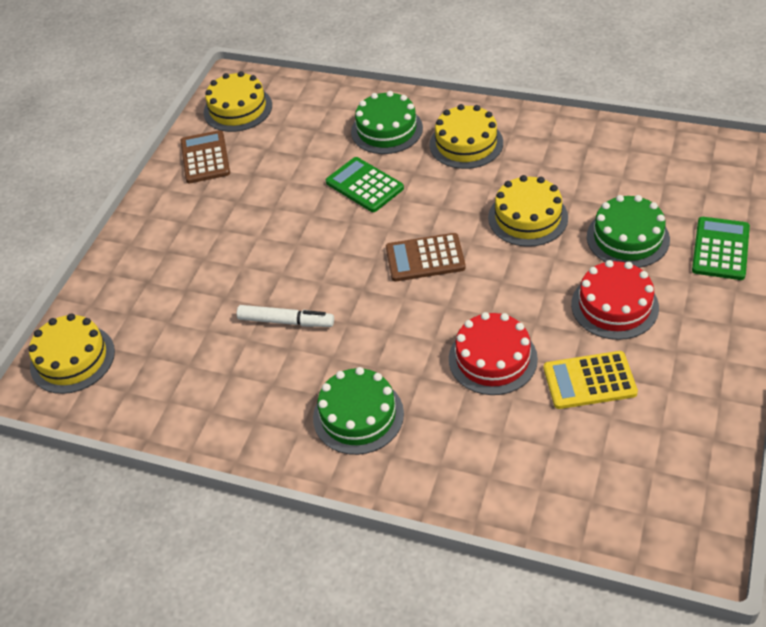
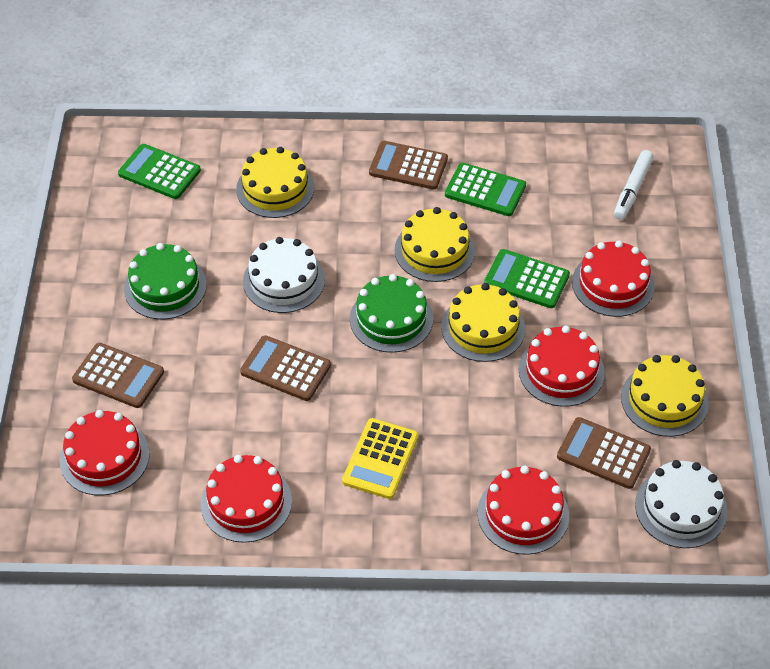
brown calculator: 2 -> 4
green cake: 3 -> 2
green calculator: 2 -> 3
red cake: 2 -> 5
white cake: 0 -> 2

